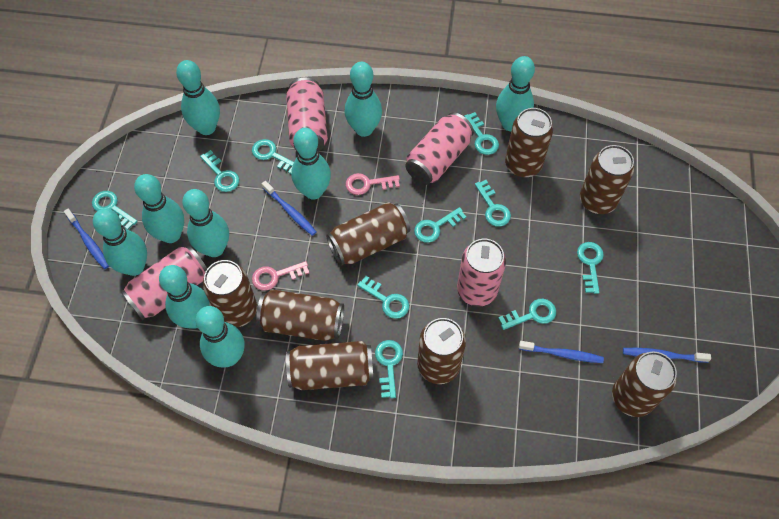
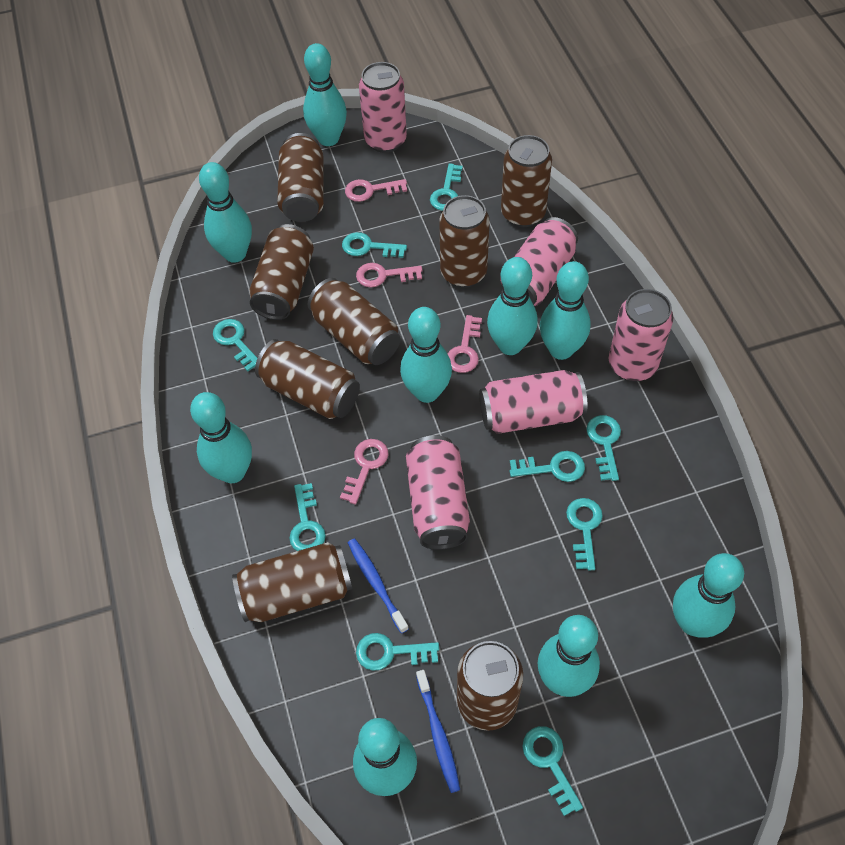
blue toothbrush: 4 -> 2
pink can: 4 -> 5
pink key: 2 -> 4
turquoise key: 10 -> 9

